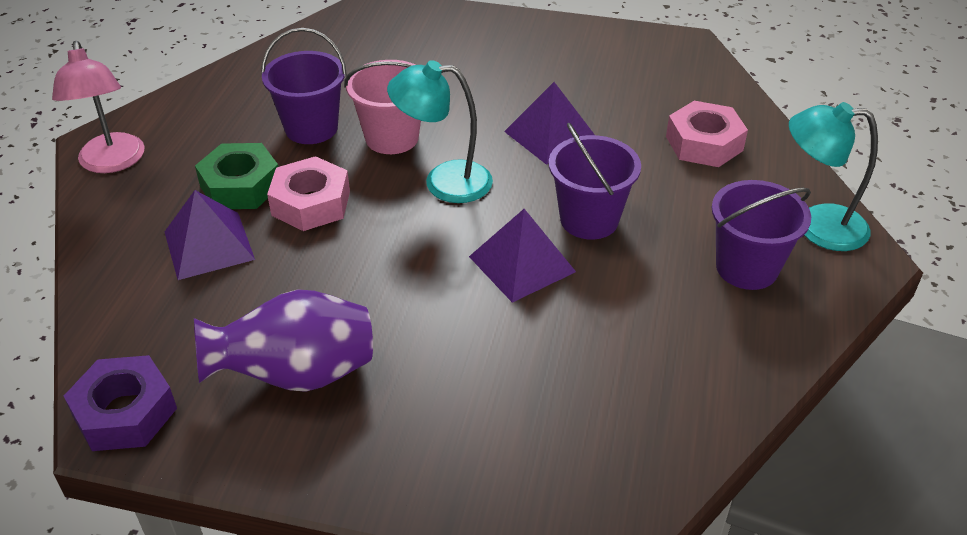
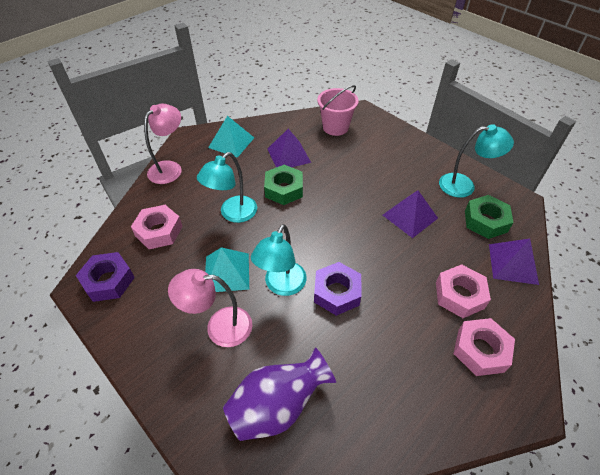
green nut: 1 -> 2
pink lamp: 1 -> 2
pink nut: 2 -> 3
purple bucket: 3 -> 0
purple nut: 1 -> 2
turquoise lamp: 2 -> 3
turquoise pyramid: 0 -> 2

